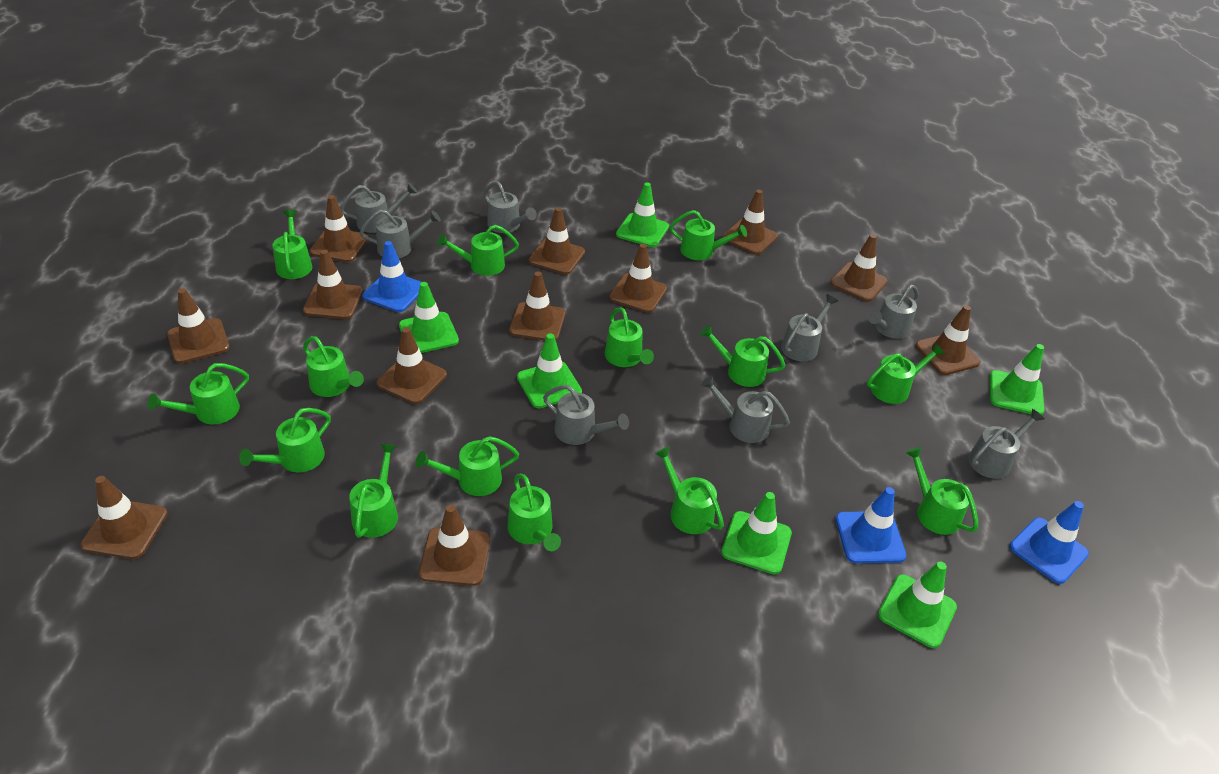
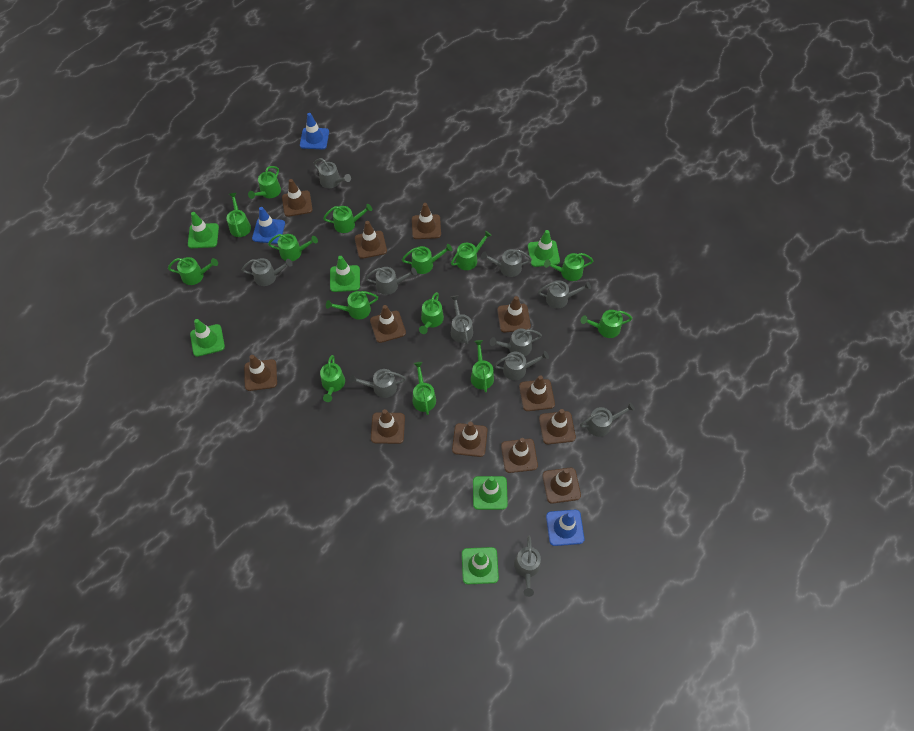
grey watering can: 8 -> 11

